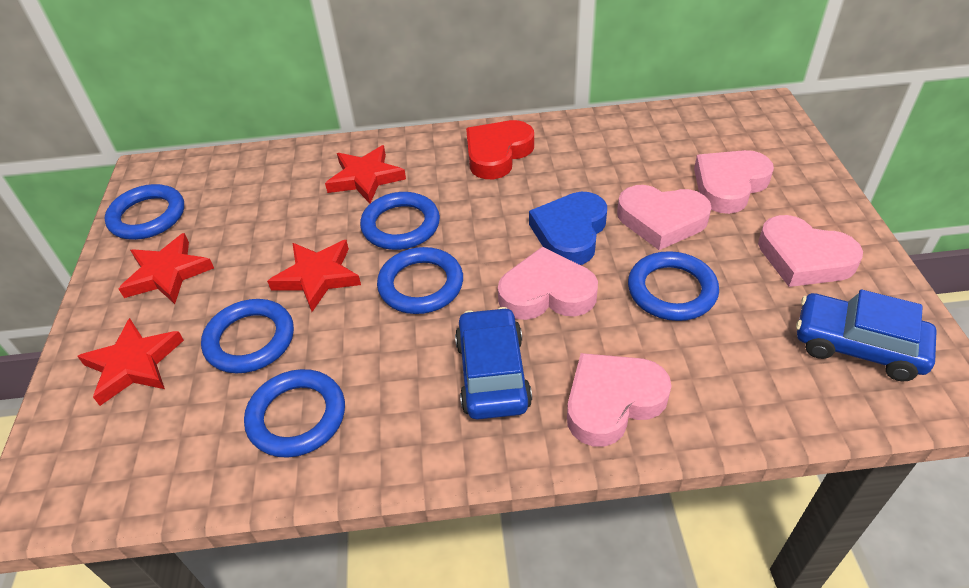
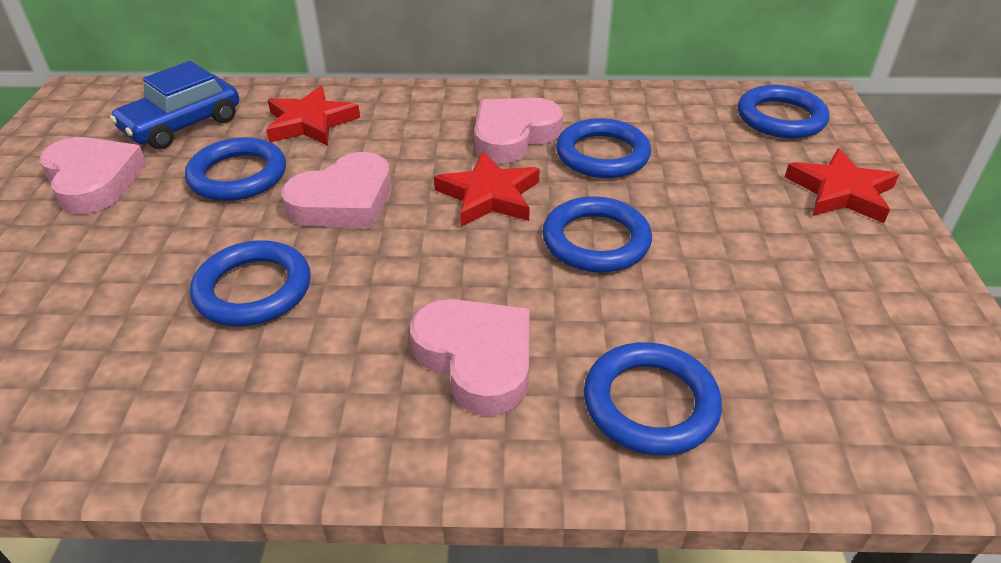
blue car: 2 -> 1
blue heart: 1 -> 0
pink heart: 5 -> 4
red heart: 1 -> 0
red star: 4 -> 3

